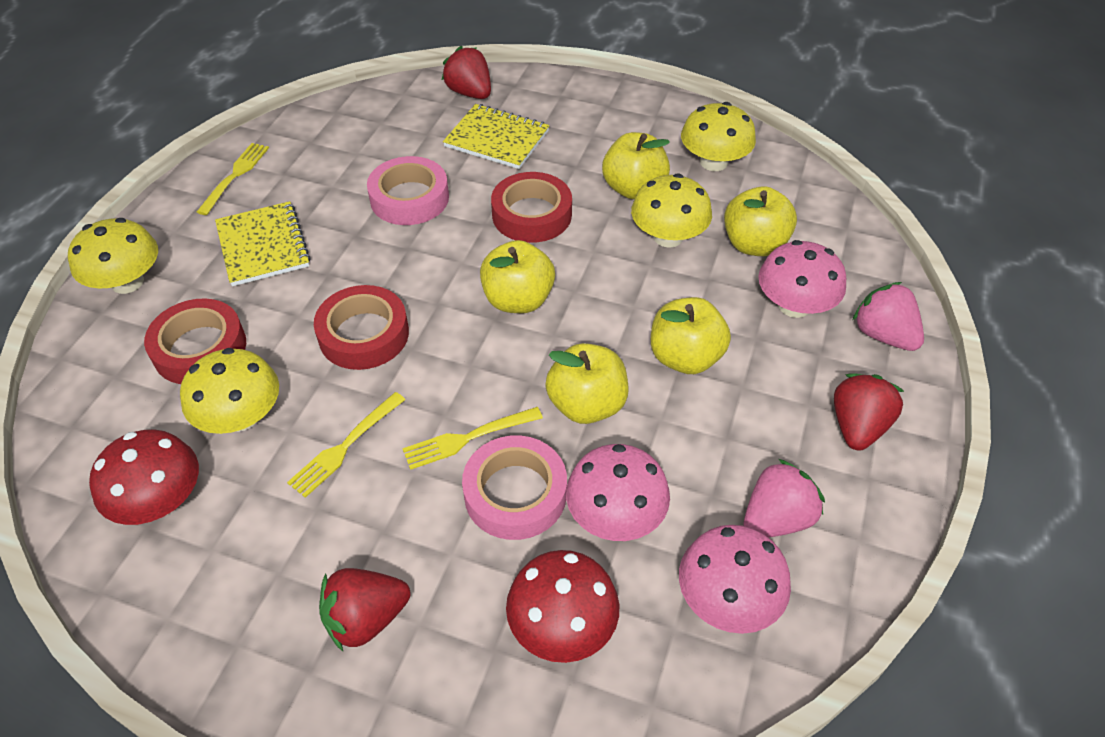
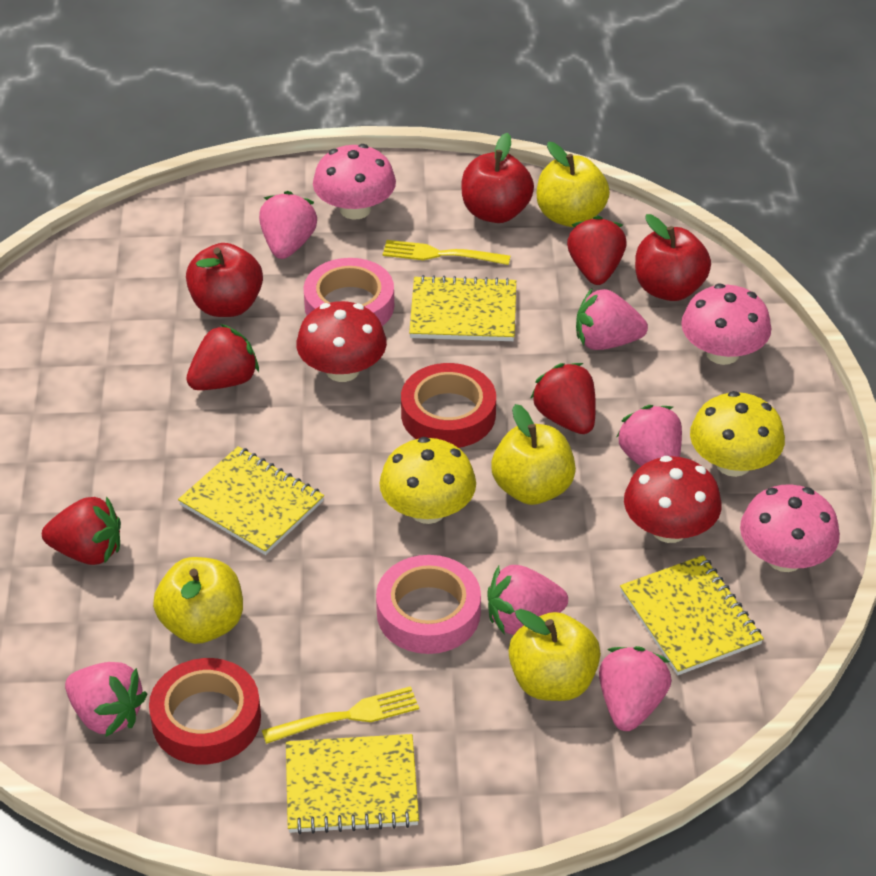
pink strawberry: 2 -> 6
red apple: 0 -> 3
red strawberry: 3 -> 4
red tape: 3 -> 2
yellow apple: 5 -> 4
yellow fork: 3 -> 2
yellow mushroom: 4 -> 2
yellow notebook: 2 -> 4

